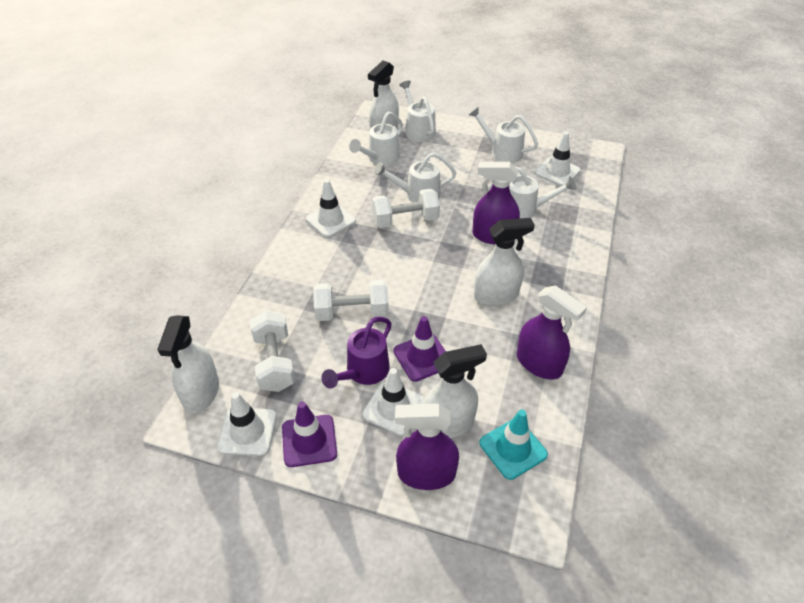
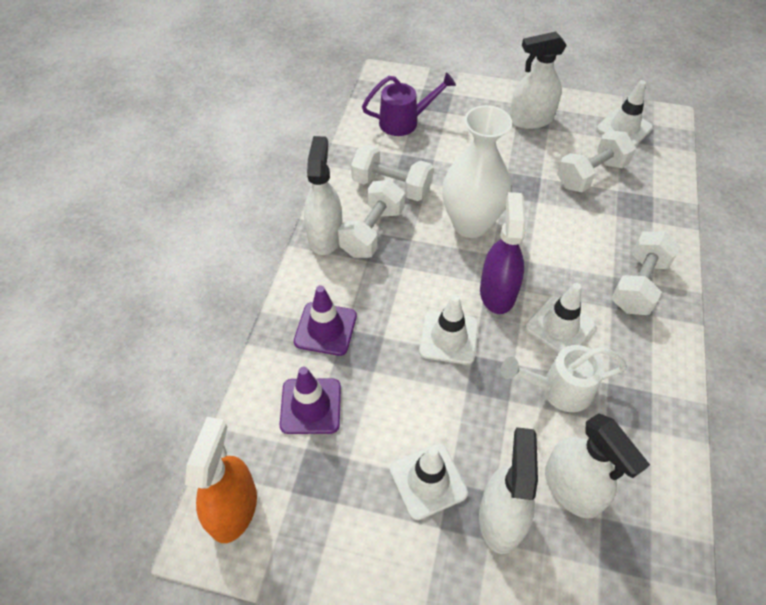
orange spray bottle: 0 -> 1
purple spray bottle: 3 -> 1
turquoise traffic cone: 1 -> 0
white dumbbell: 3 -> 4
white vase: 0 -> 1
white watering can: 5 -> 1

